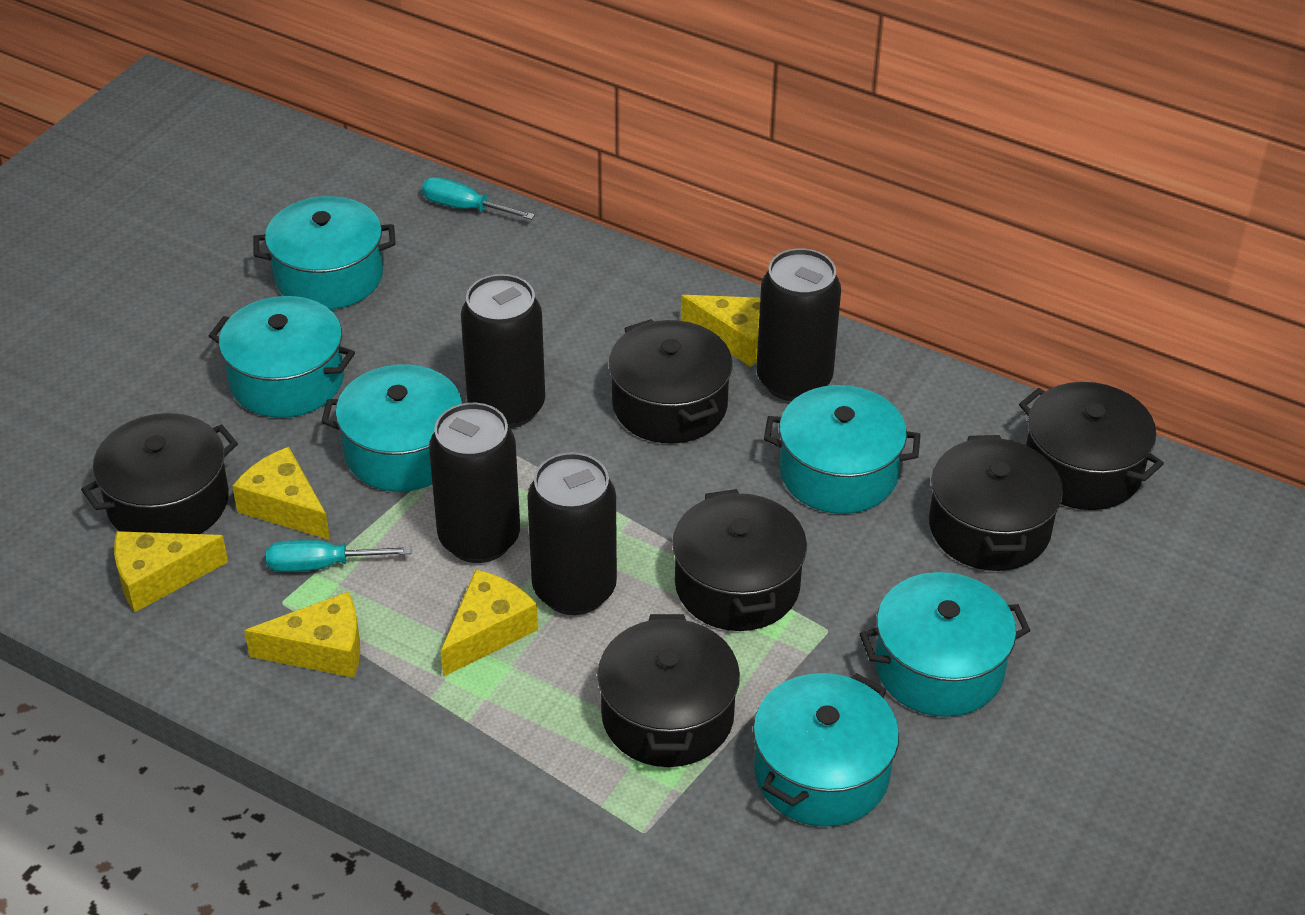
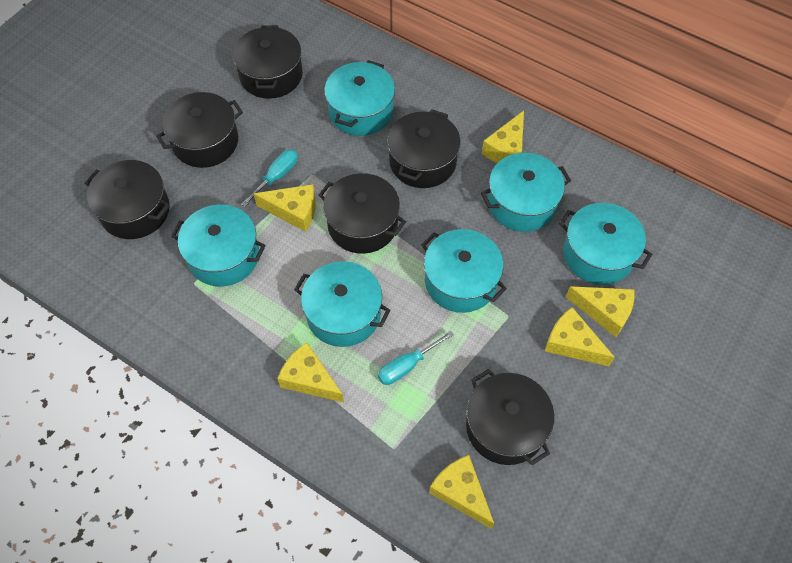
black can: 4 -> 0
yellow cheese: 5 -> 6

